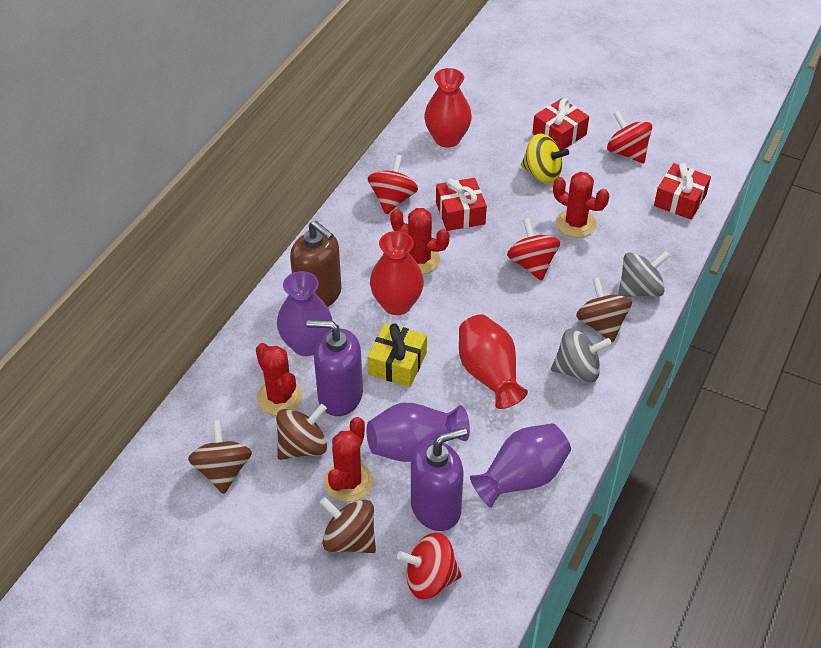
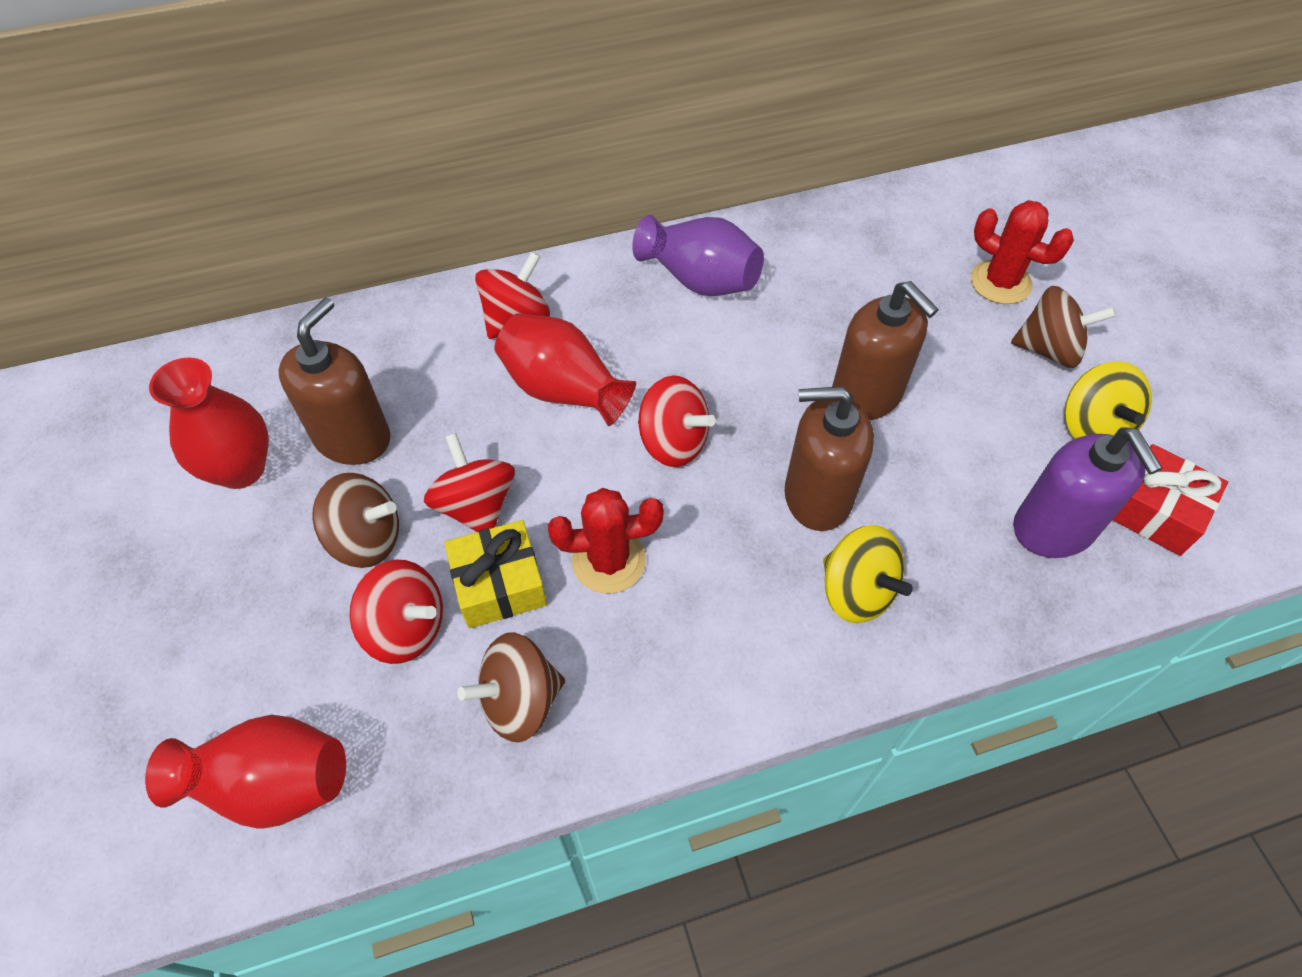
brown soap dispenser: 1 -> 3
brown spinning top: 4 -> 3
grey spinning top: 2 -> 0
purple soap dispenser: 2 -> 1
purple vase: 3 -> 1
red cactus: 4 -> 2
red gift: 3 -> 1
yellow spinning top: 1 -> 2

